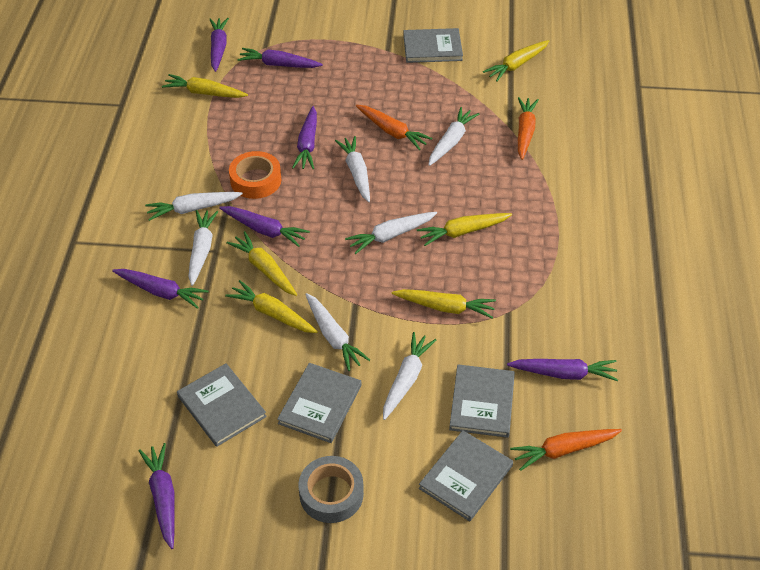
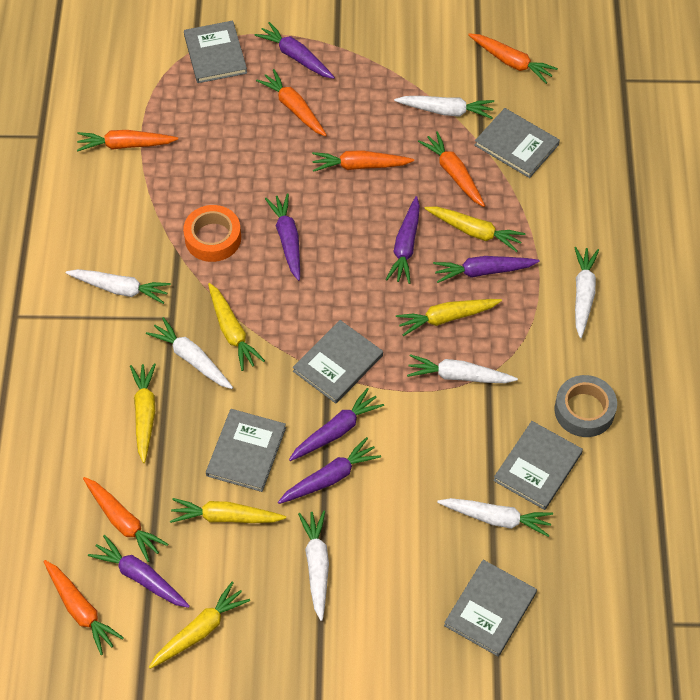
grey book: 5 -> 6
orange carrot: 3 -> 7

